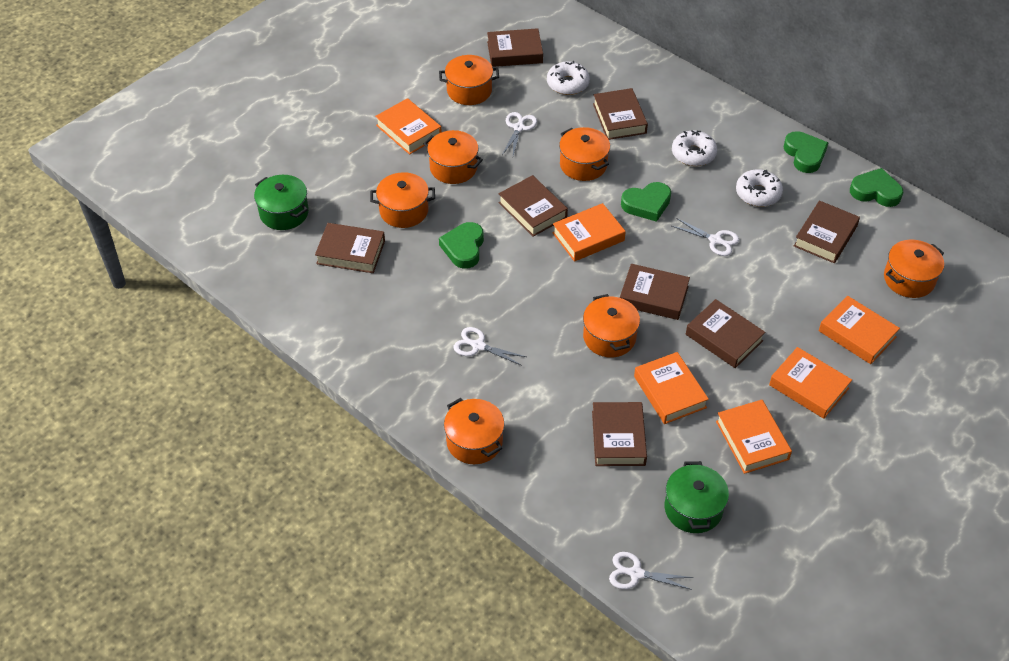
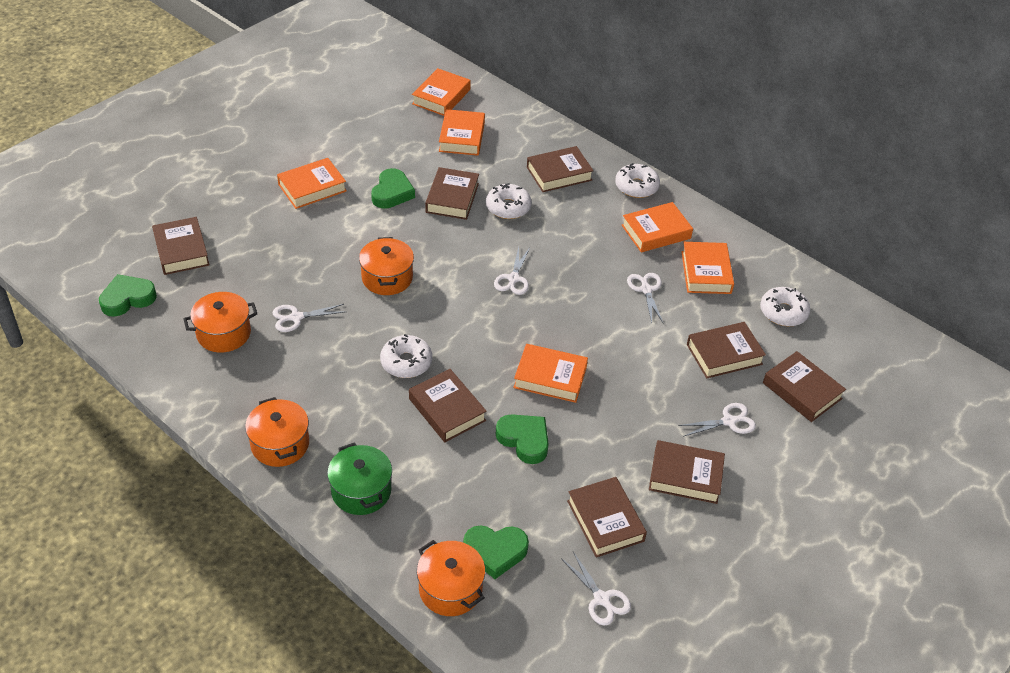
green pot: 2 -> 1
orange pot: 7 -> 4
white donut: 3 -> 4
white scissors: 4 -> 5

